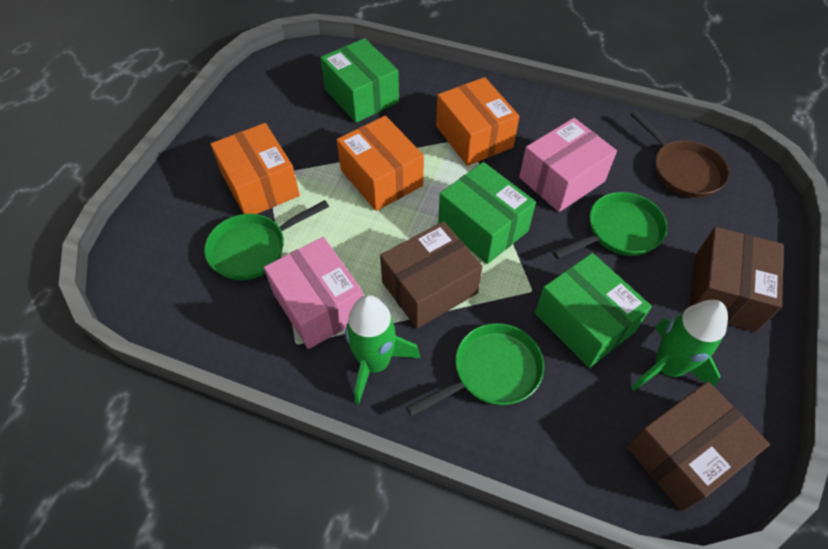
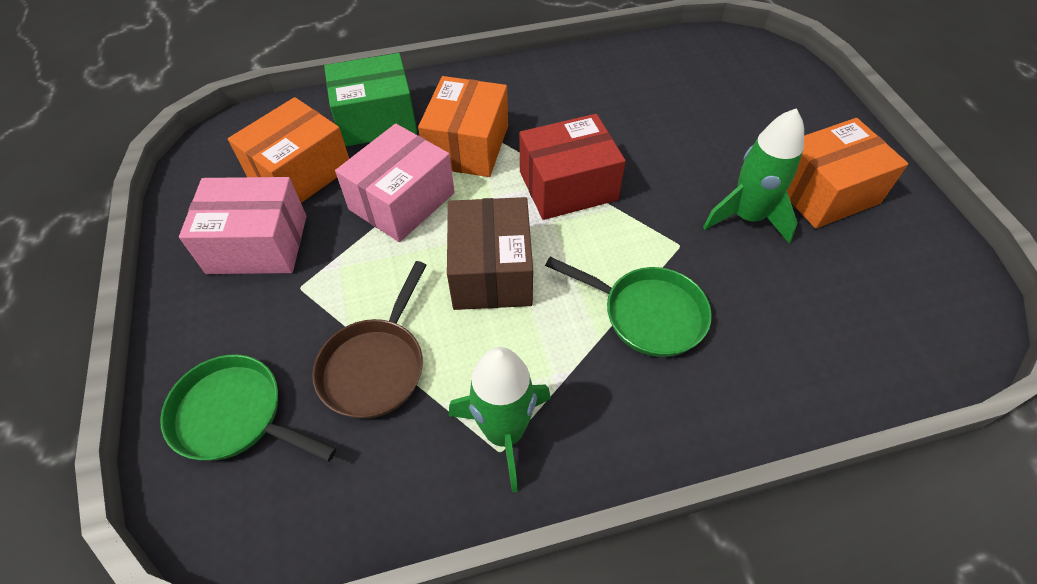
brown box: 3 -> 1
green box: 3 -> 1
green pan: 3 -> 2
red box: 0 -> 1

